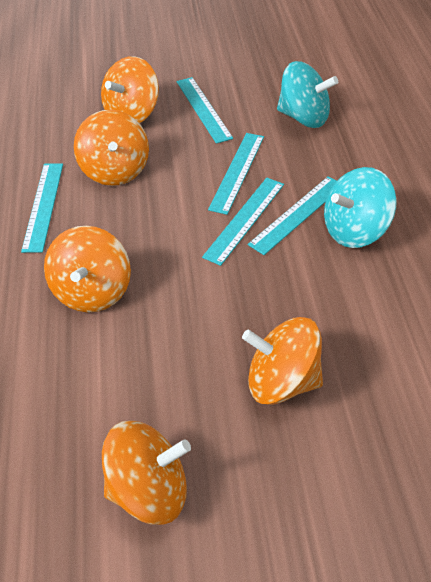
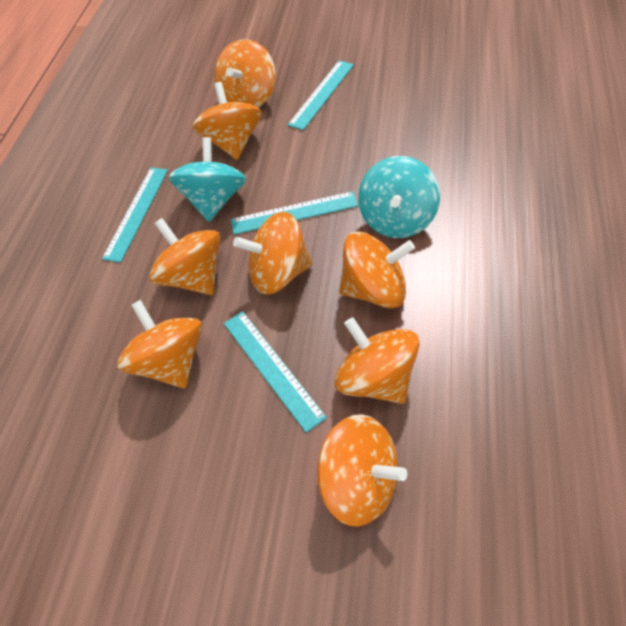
orange spinning top: 5 -> 8
turquoise ruler: 5 -> 4

